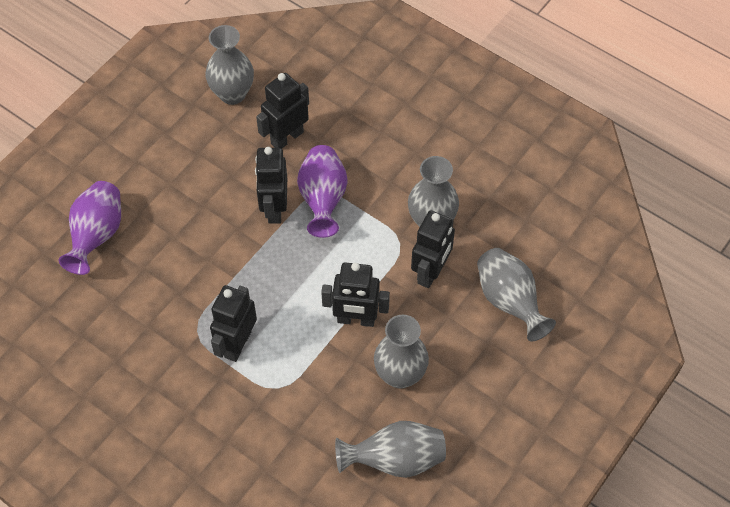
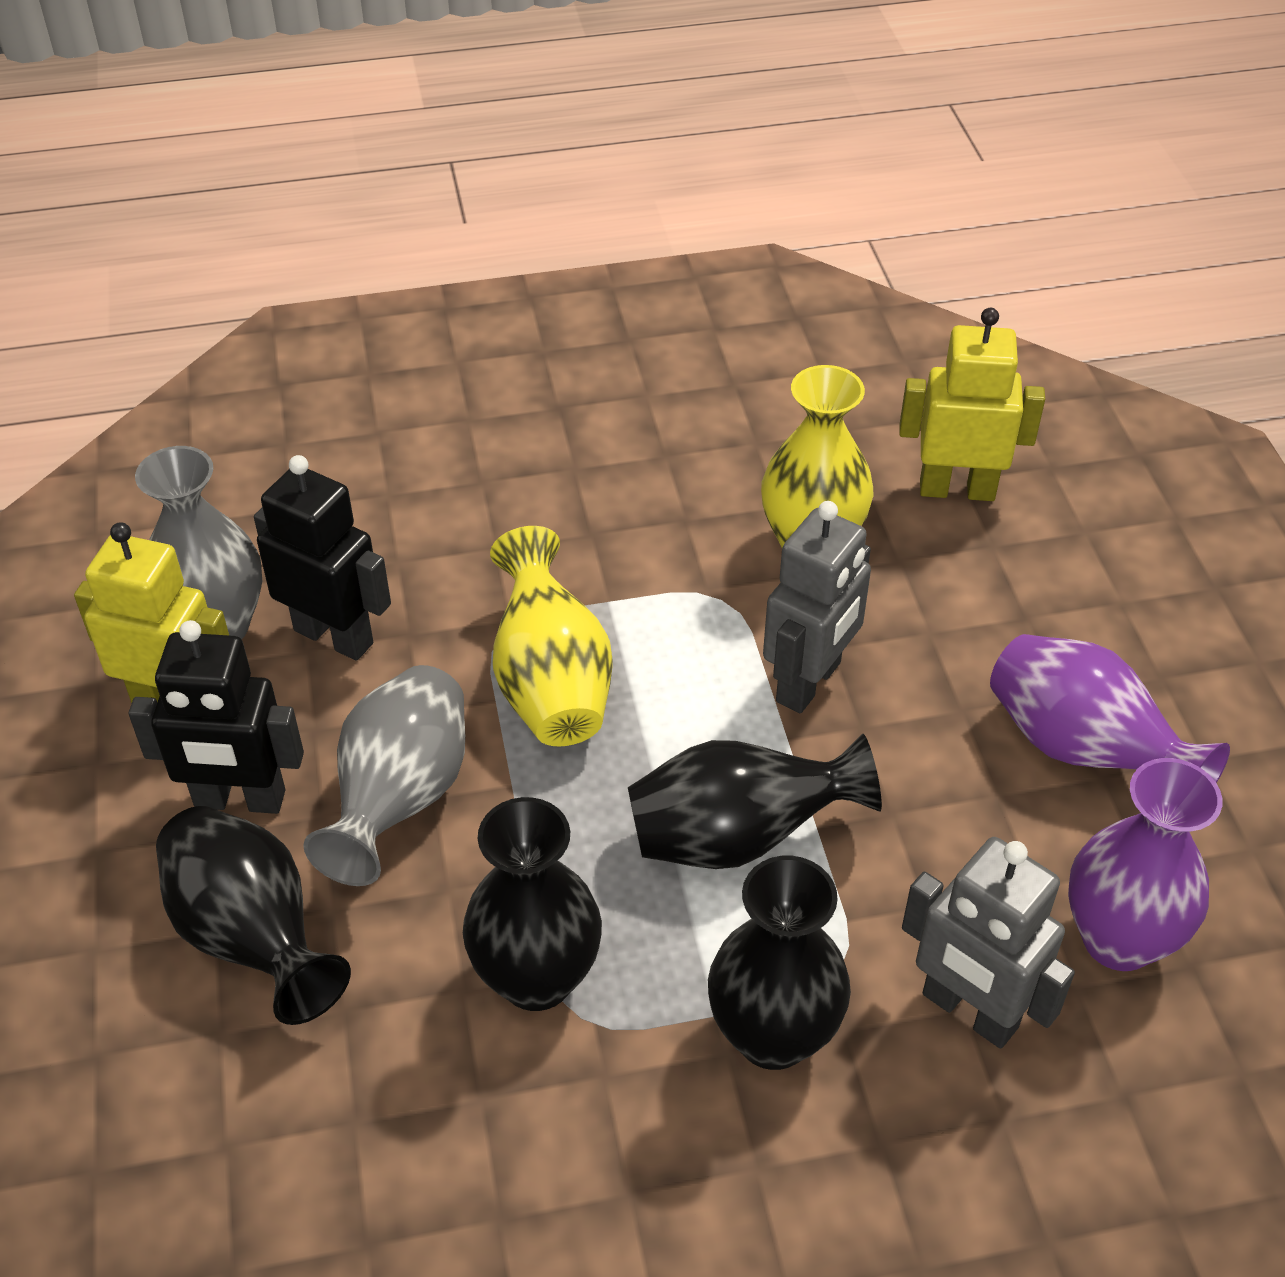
black robot: 5 -> 2
black vase: 0 -> 4
grey robot: 0 -> 2
grey vase: 5 -> 2
yellow robot: 0 -> 2
yellow vase: 0 -> 2

